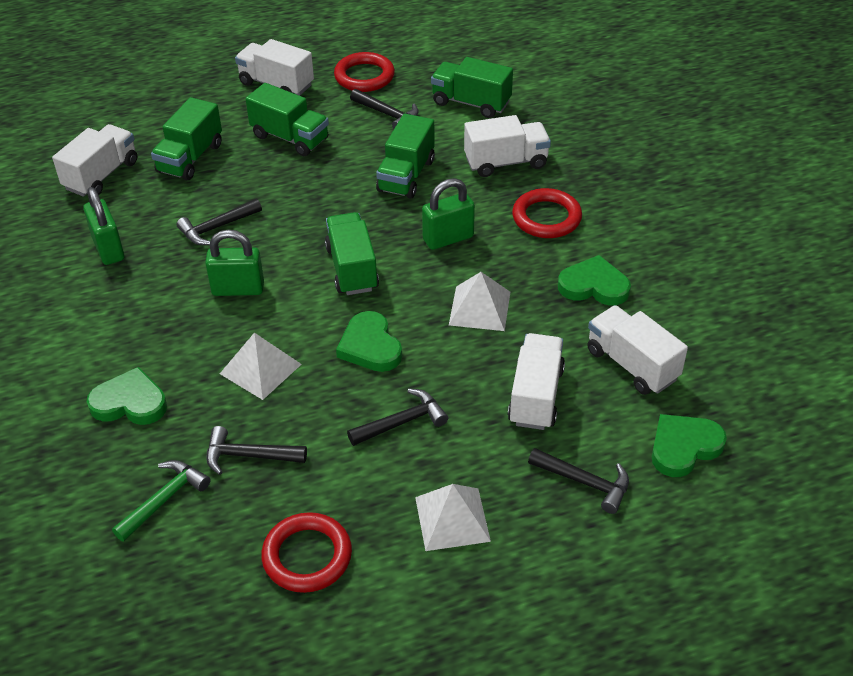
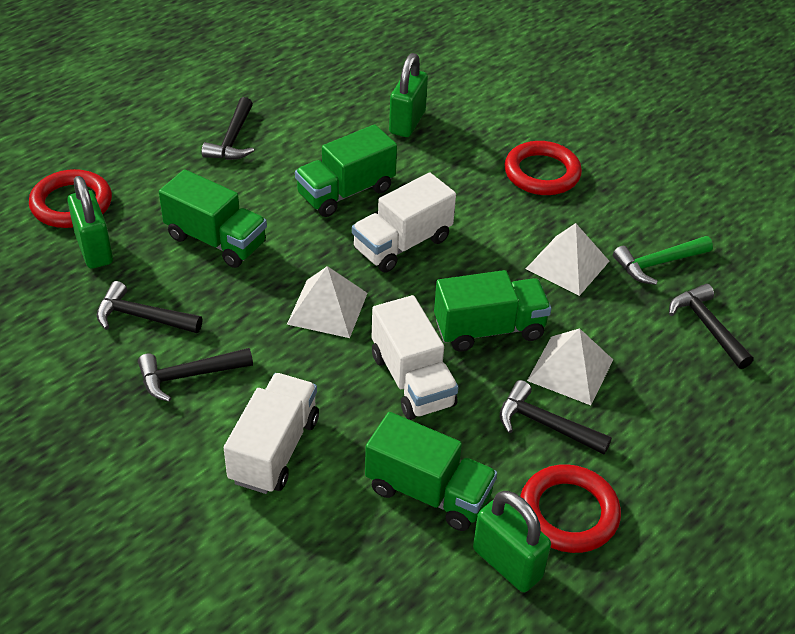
green heart: 4 -> 0
green truck: 5 -> 4
white truck: 5 -> 3

